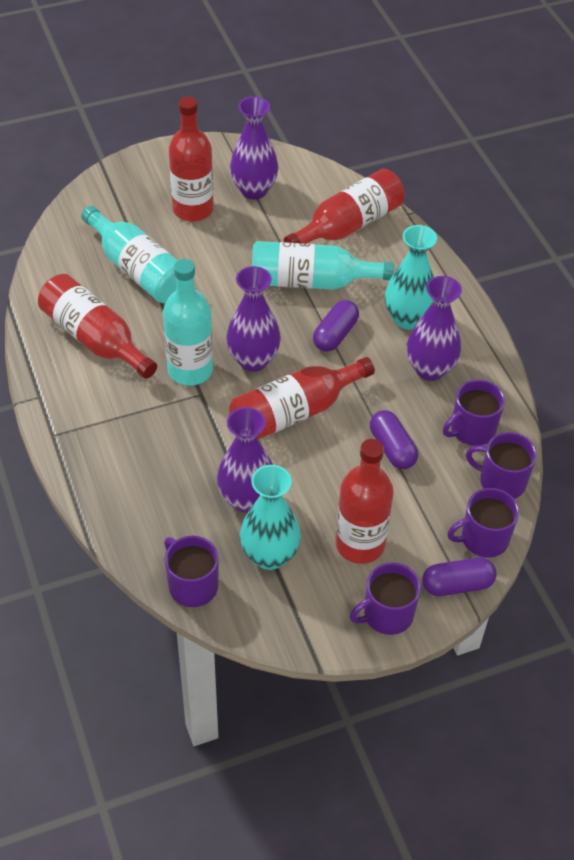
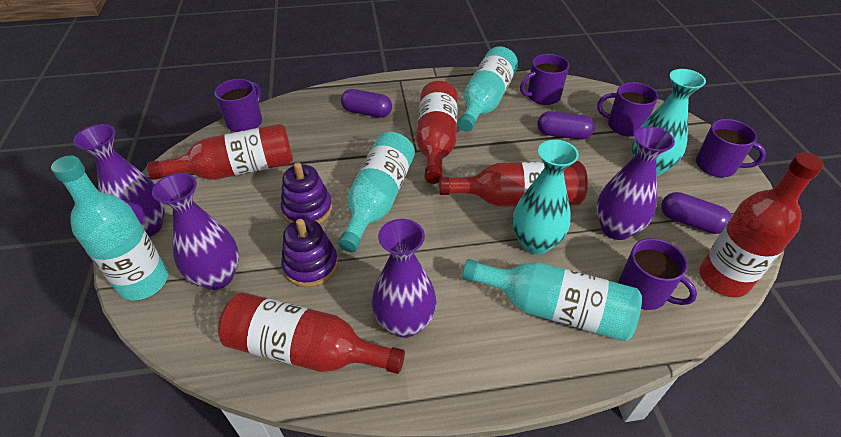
purple stacking toy: 0 -> 2
turquoise bottle: 3 -> 4

